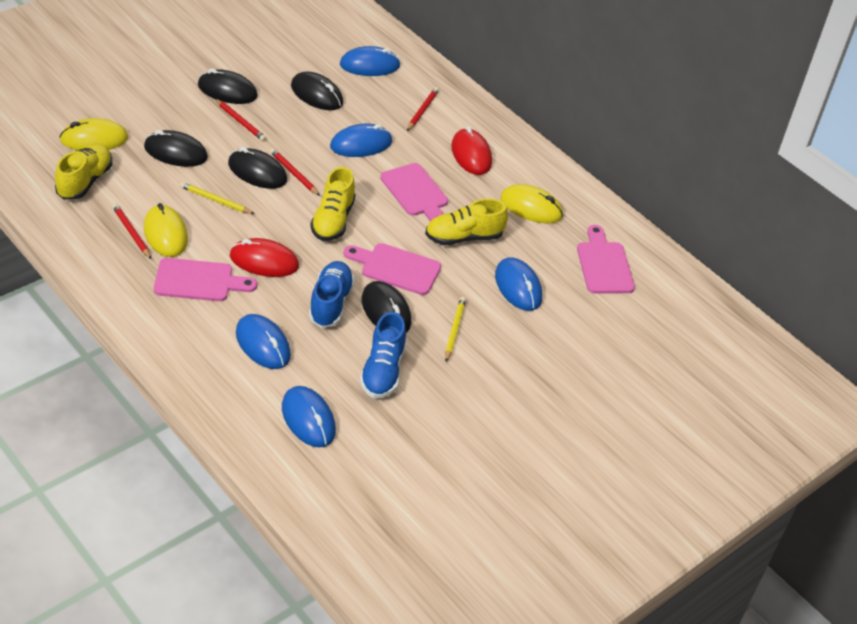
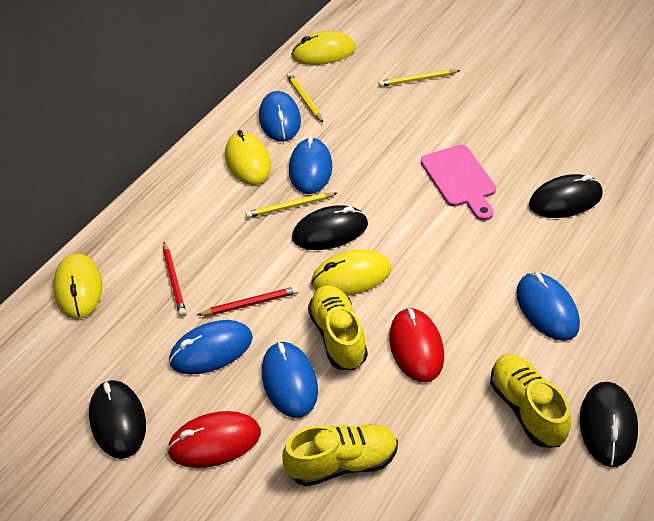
black mouse: 5 -> 4
blue shoe: 2 -> 0
pink cutting board: 4 -> 1
red pencil: 4 -> 2
yellow mouse: 3 -> 4
yellow pencil: 2 -> 3

